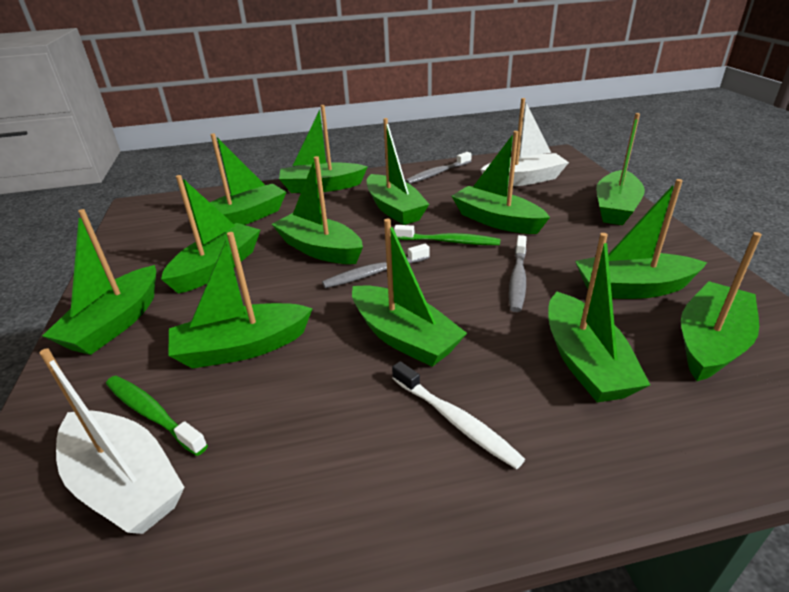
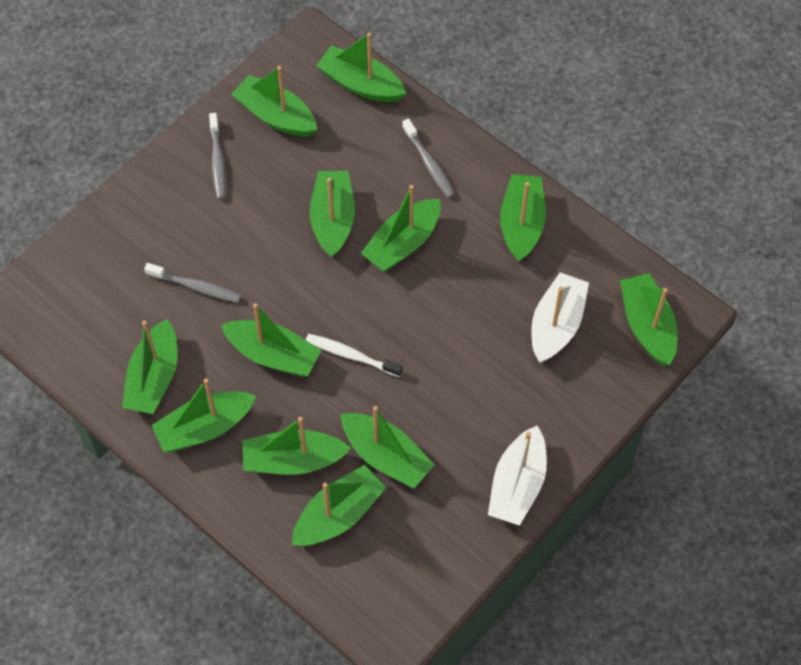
green boat: 13 -> 12
green toothbrush: 2 -> 0

